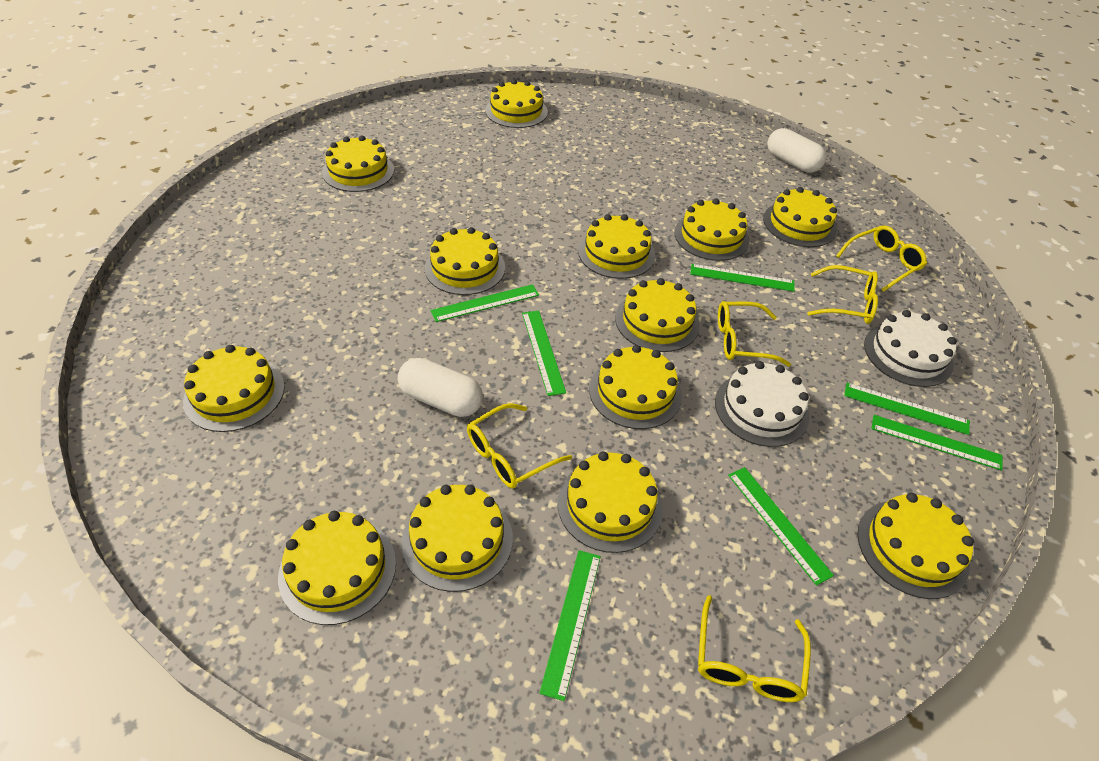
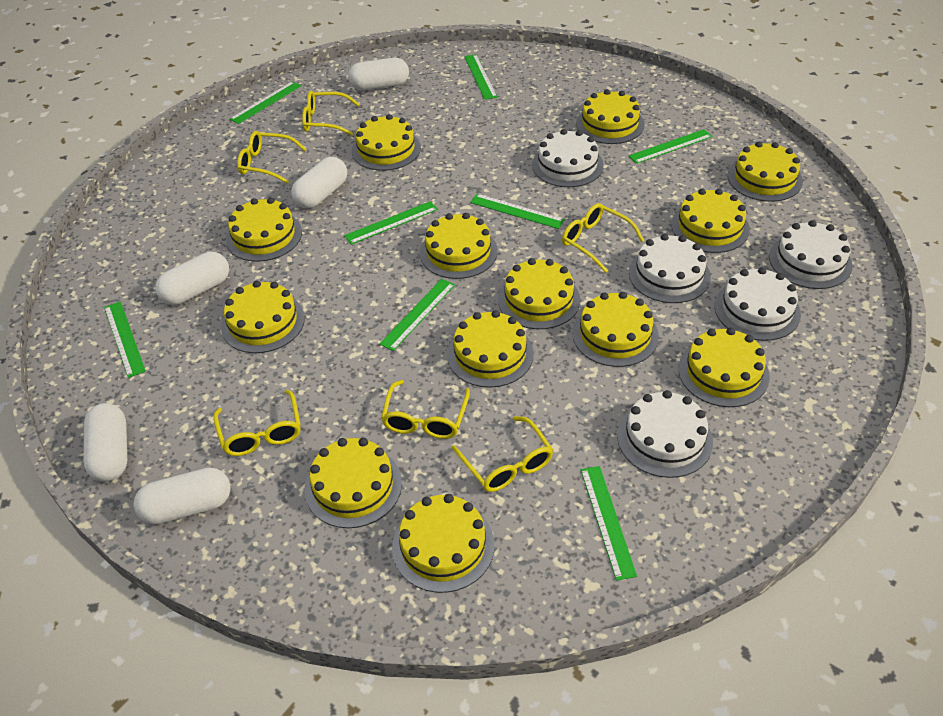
green ruler: 7 -> 8
white cake: 2 -> 5
white capsule: 2 -> 5
yellow glasses: 5 -> 6

